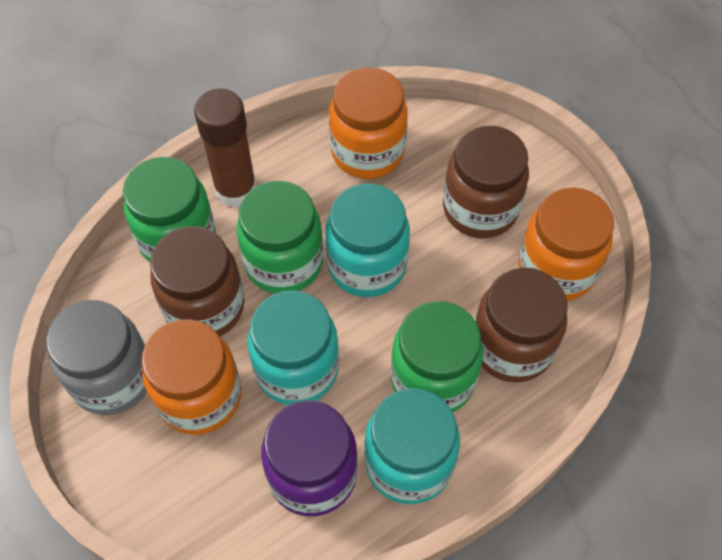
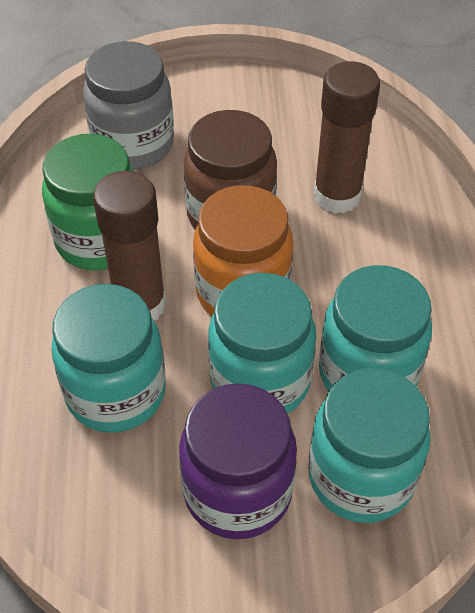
brown glue stick: 1 -> 2
brown jar: 3 -> 1
green jar: 3 -> 1
orange jar: 3 -> 1
turquoise jar: 3 -> 4

